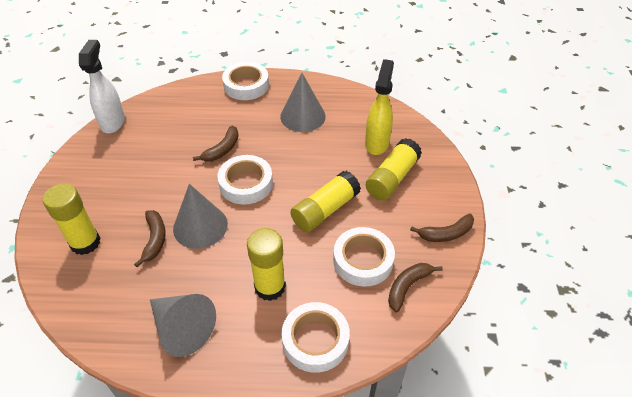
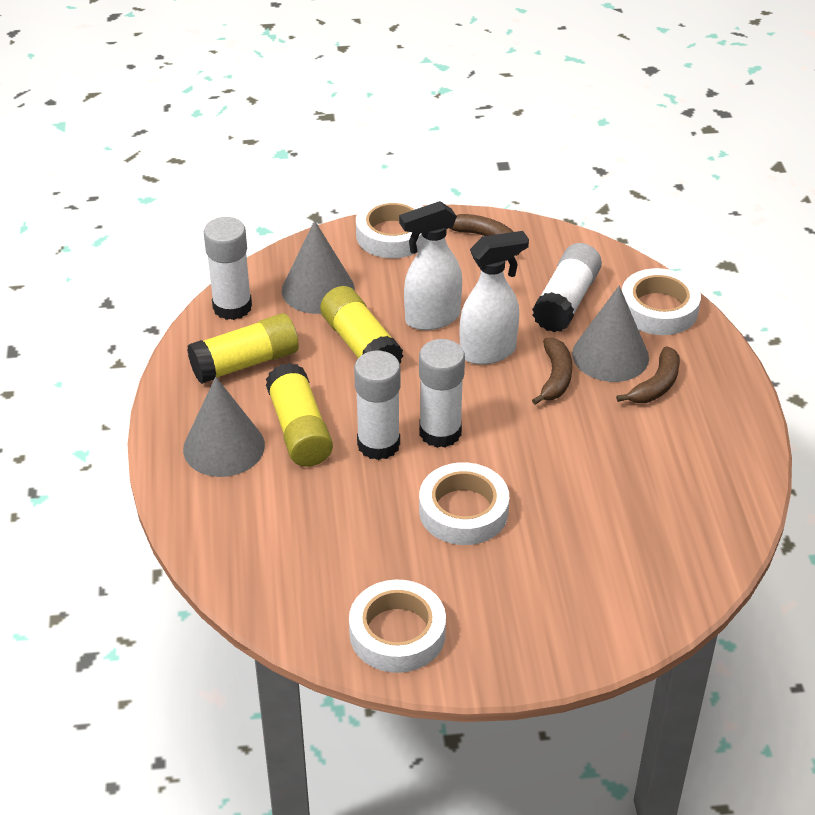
brown banana: 4 -> 3
white glue stick: 0 -> 4
white spray bottle: 1 -> 2
yellow glue stick: 4 -> 3
yellow spray bottle: 1 -> 0

